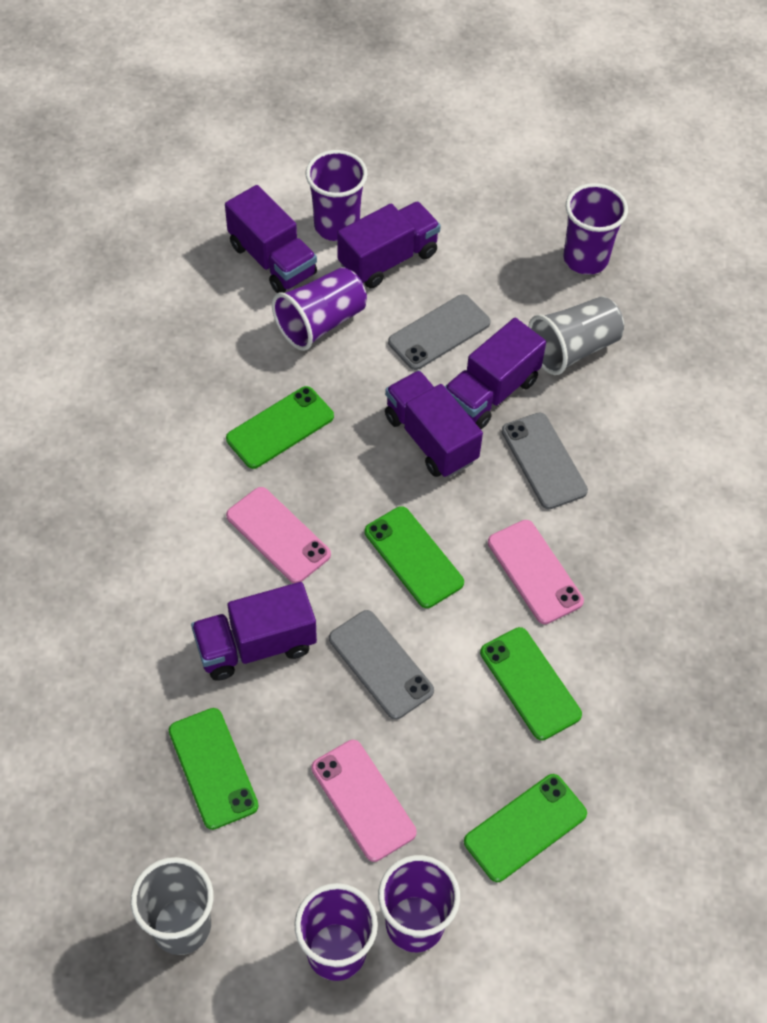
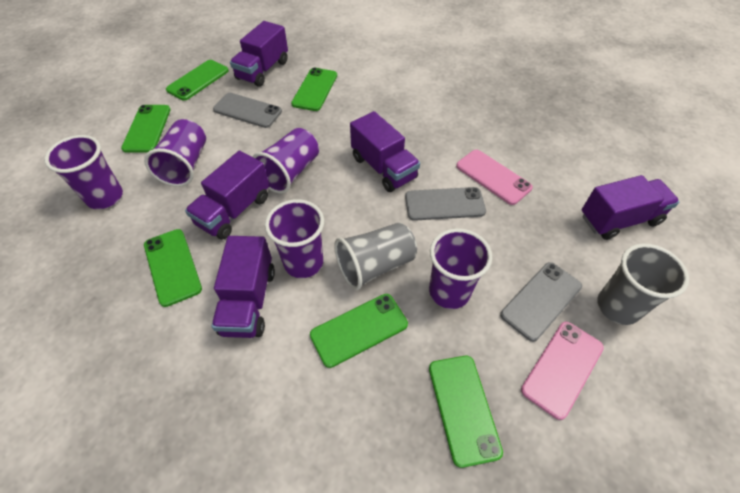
green phone: 5 -> 6
pink phone: 3 -> 2

